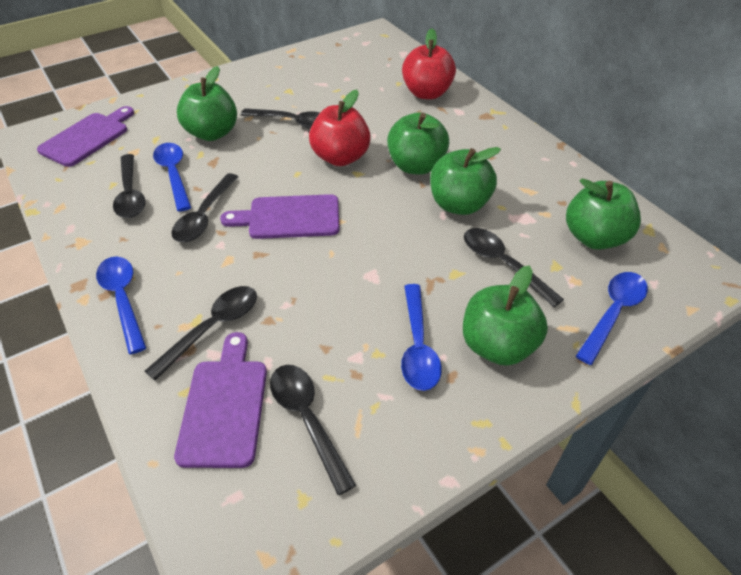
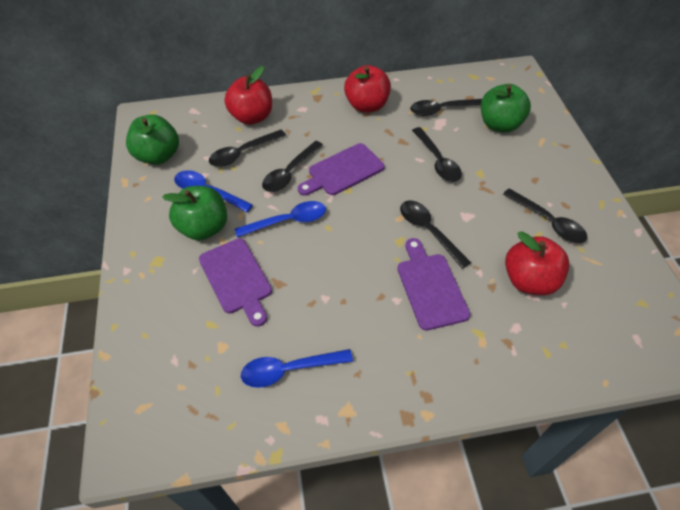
blue spoon: 4 -> 3
green apple: 5 -> 3
red apple: 2 -> 3

